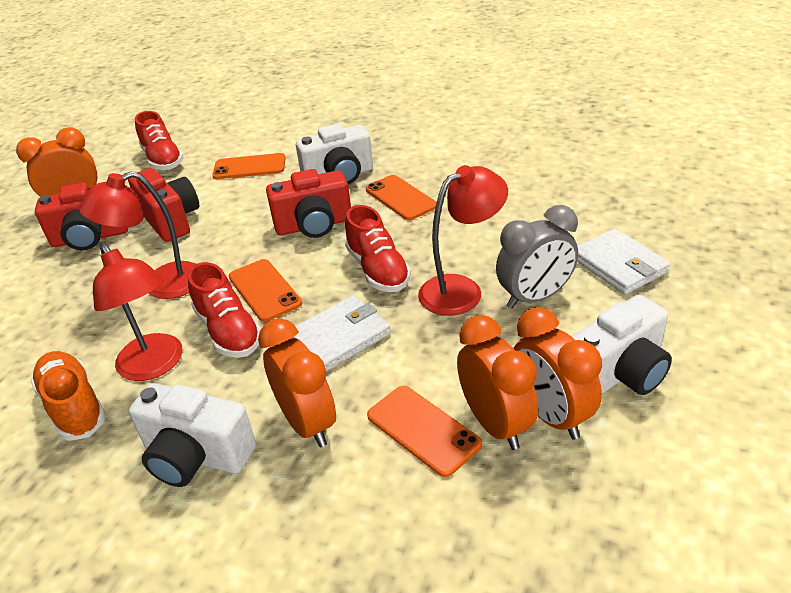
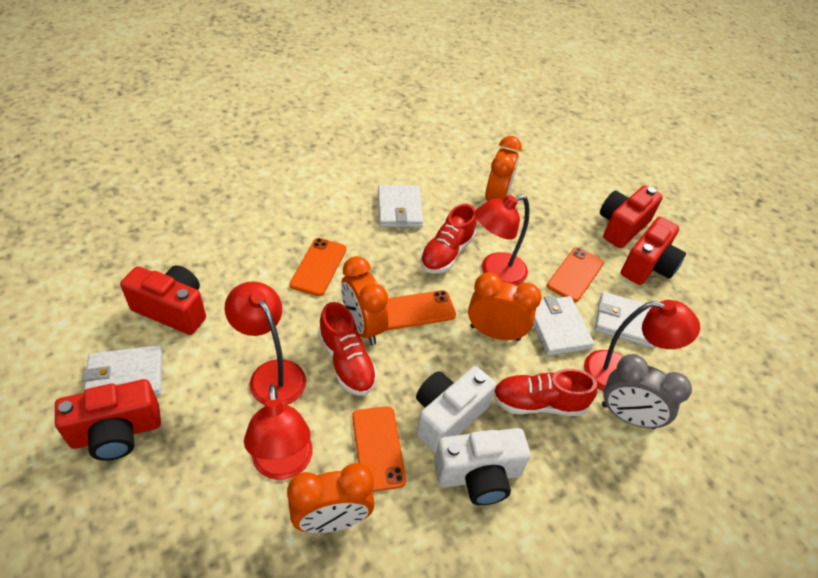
orange shoe: 1 -> 0
red camera: 3 -> 4
red lamp: 3 -> 4
white camera: 3 -> 2
white wallet: 2 -> 4

